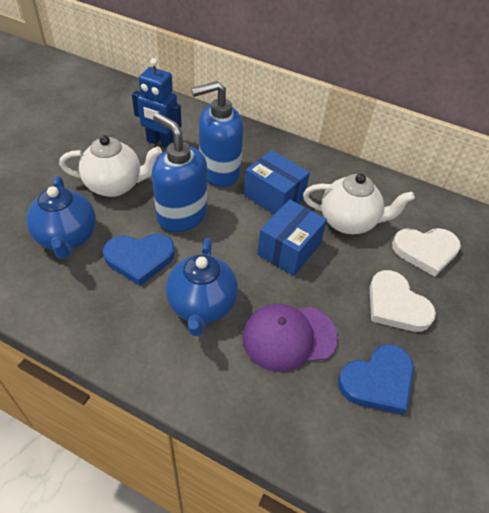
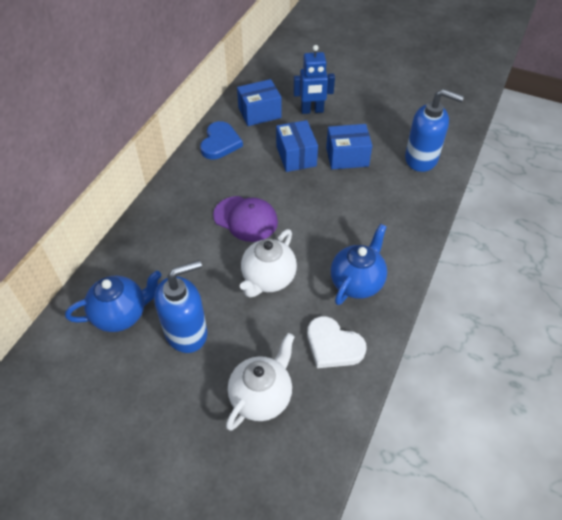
blue box: 2 -> 3
blue heart: 2 -> 1
white heart: 2 -> 1

